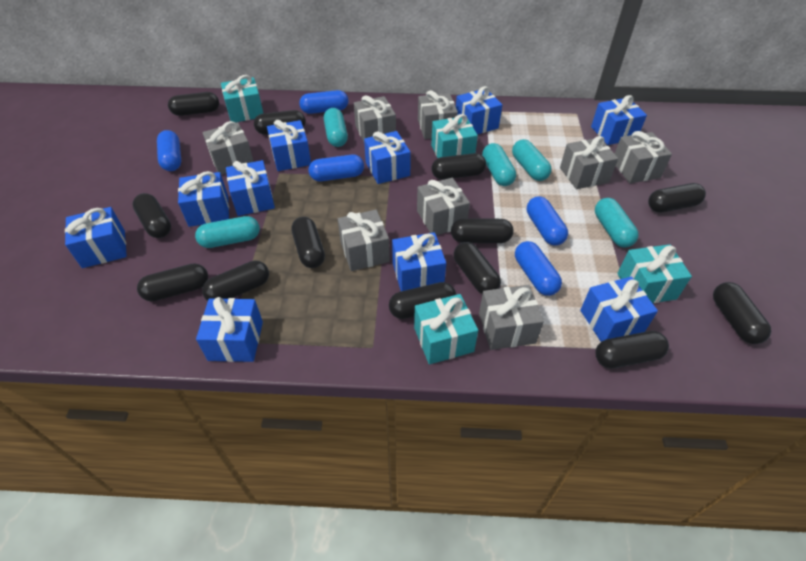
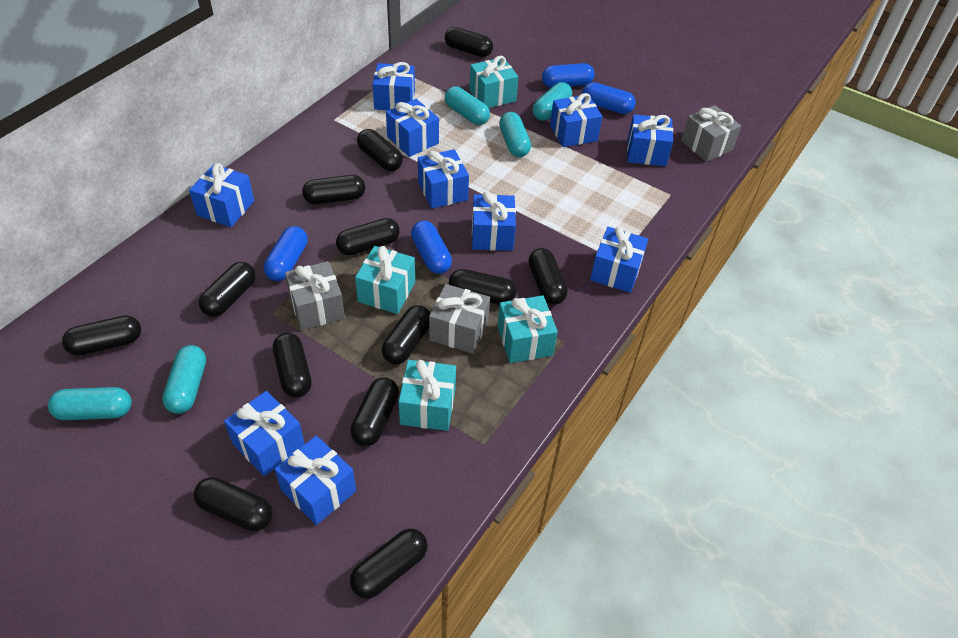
blue capsule: 5 -> 4
grey gift: 8 -> 3

